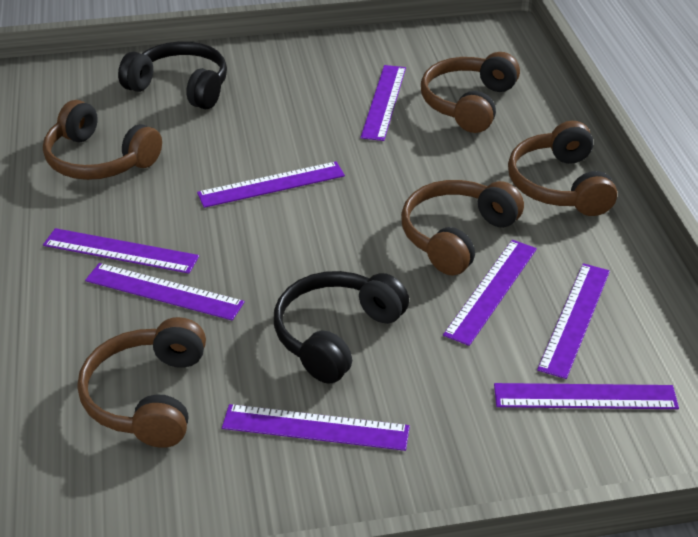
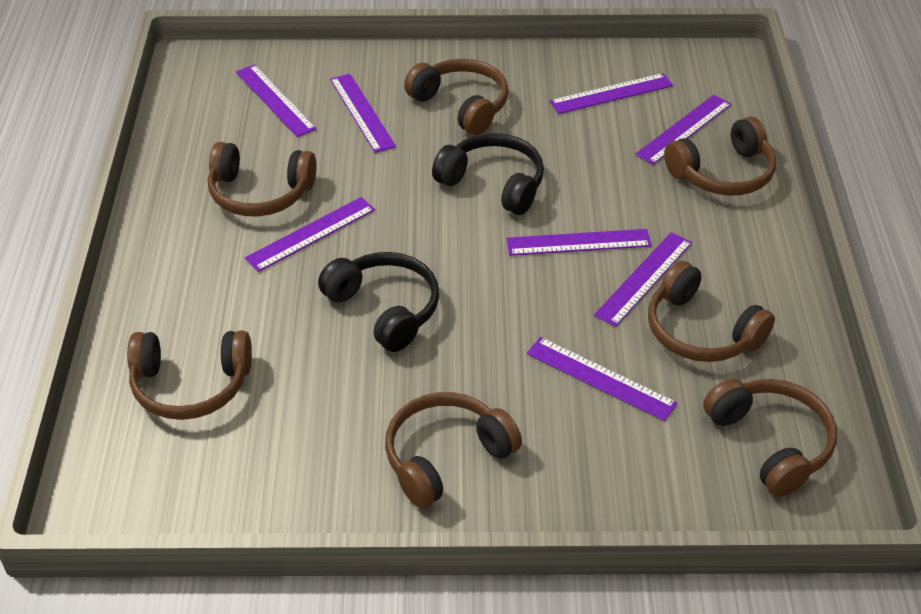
brown headphones: 5 -> 7

